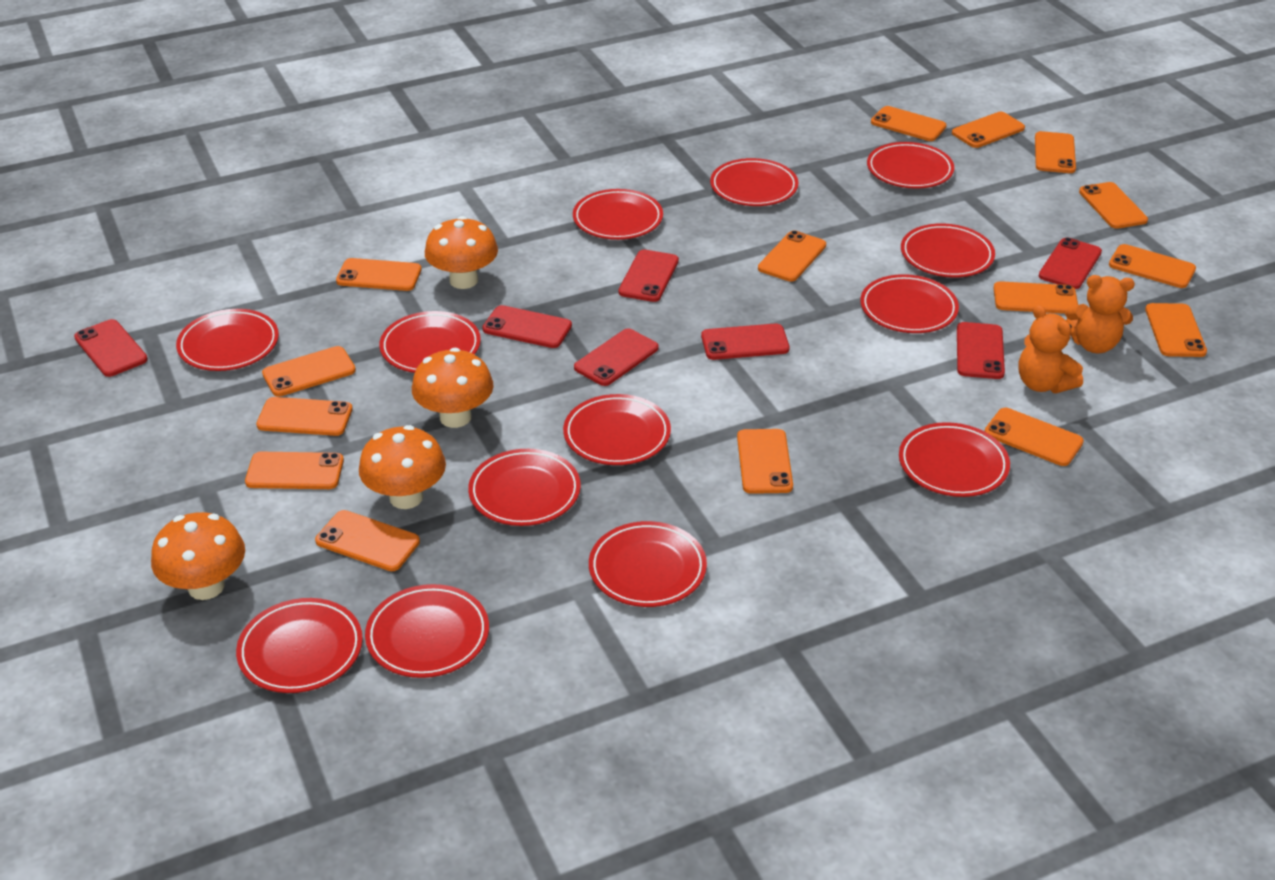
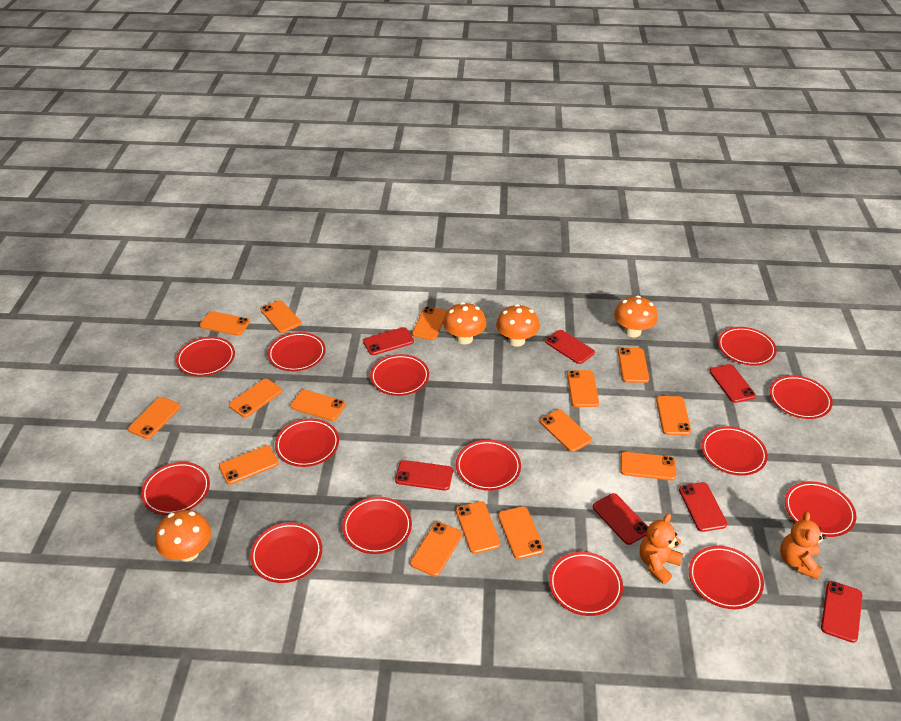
red plate: 13 -> 14

